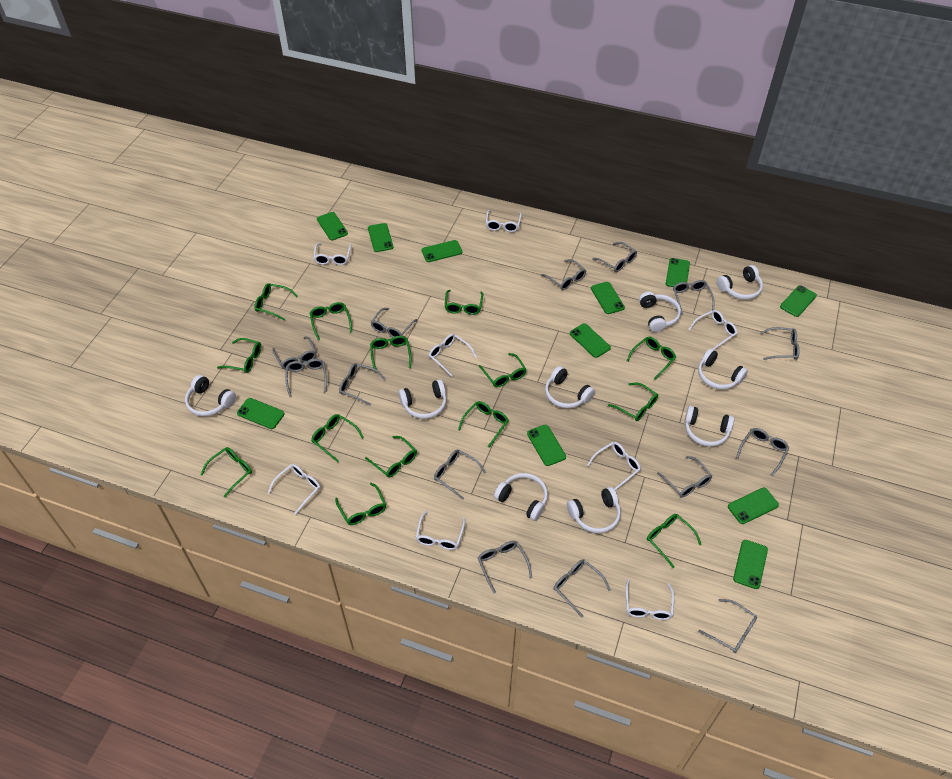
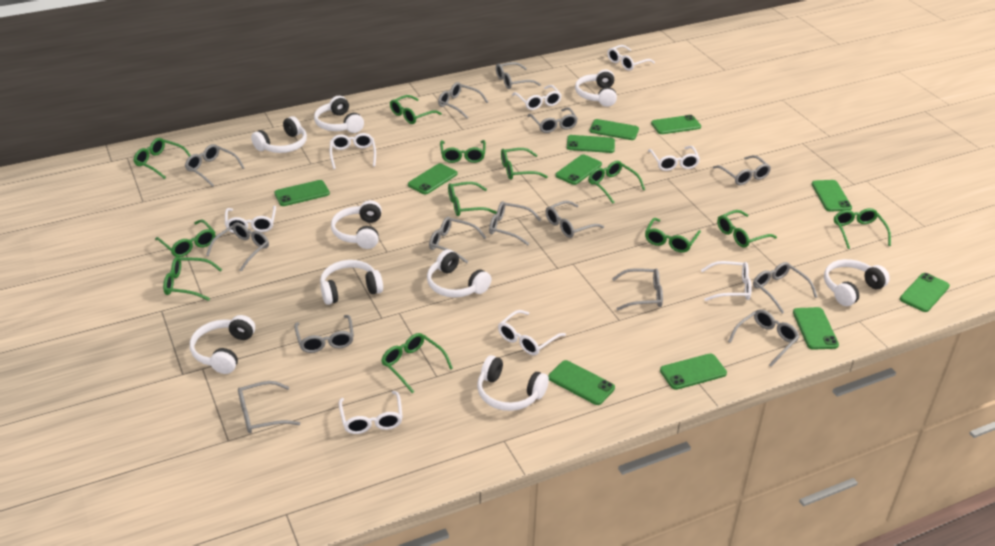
green glasses: 14 -> 12

